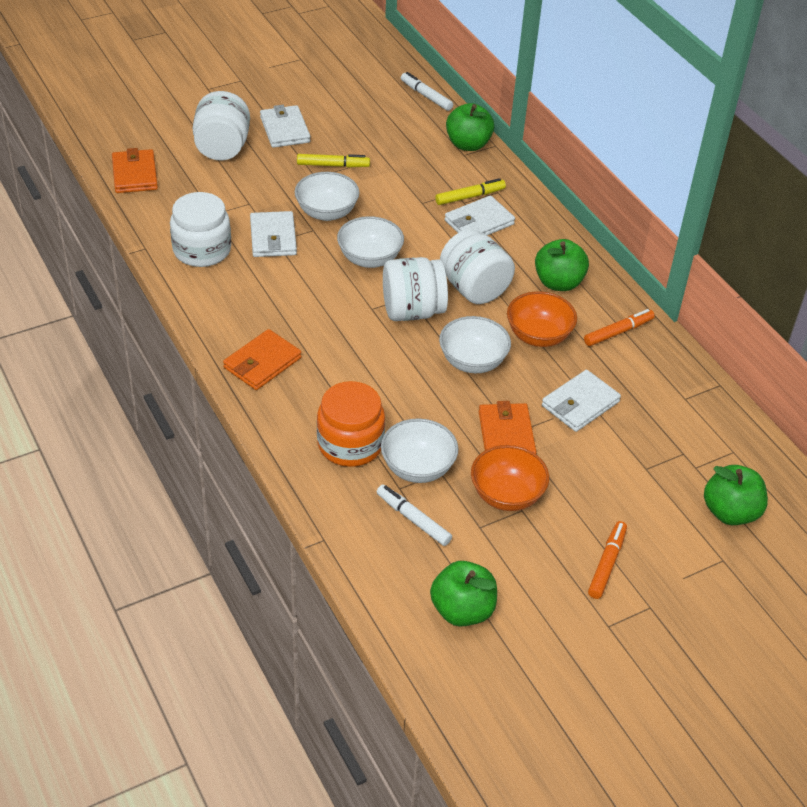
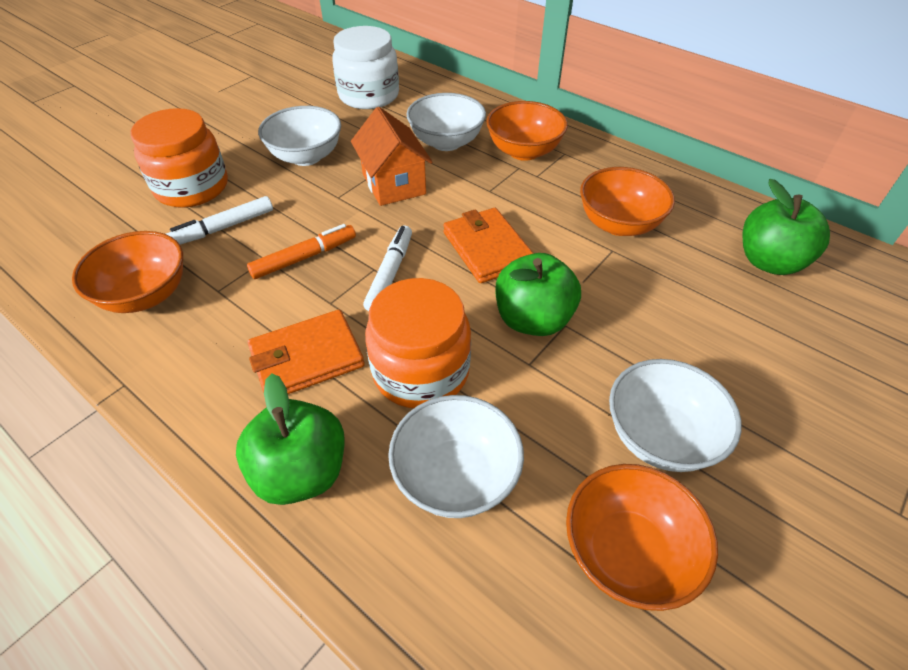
green apple: 4 -> 3
orange bowl: 2 -> 4
orange house: 0 -> 1
orange jar: 1 -> 2
orange marker: 2 -> 1
orange wallet: 3 -> 2
white jar: 4 -> 1
white wallet: 4 -> 0
yellow marker: 2 -> 0

